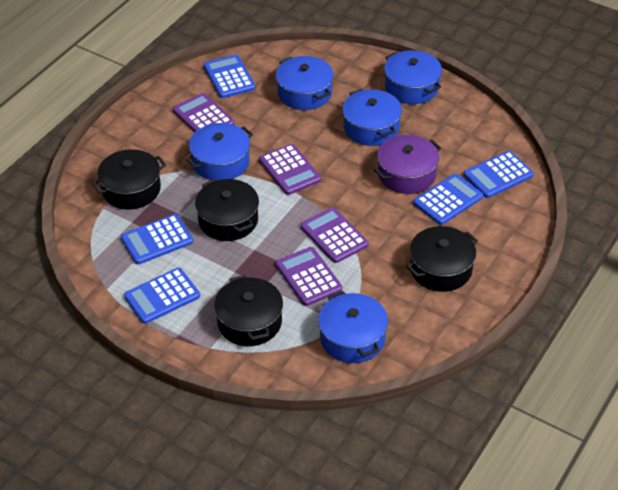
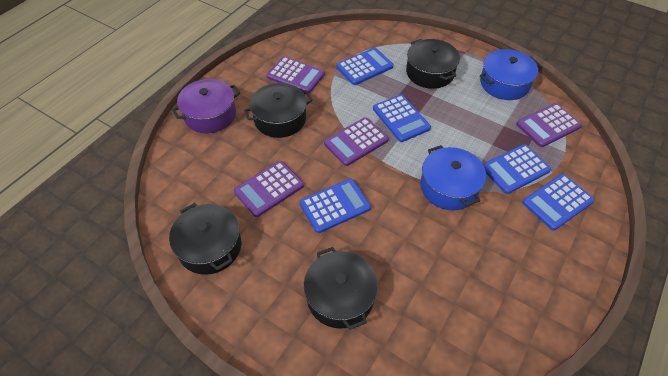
blue pot: 5 -> 2

